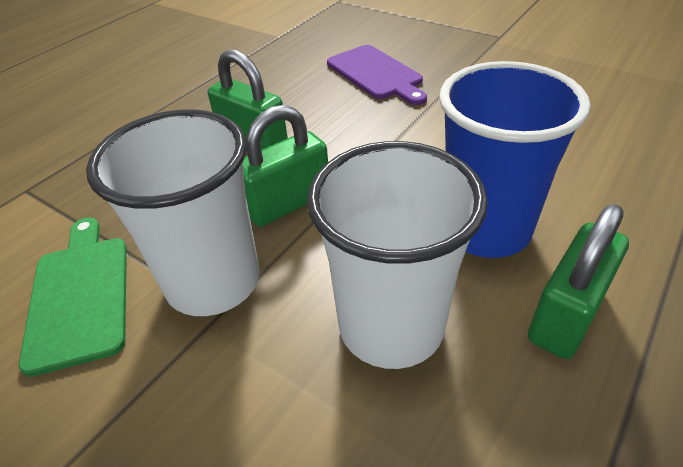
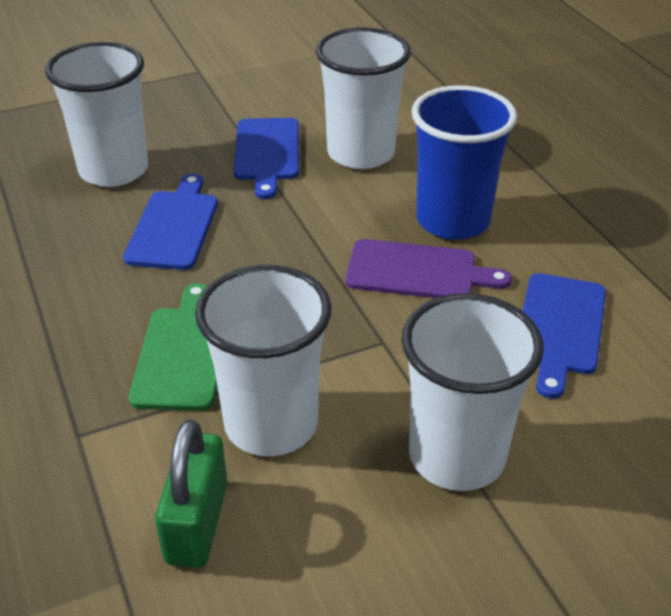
blue cutting board: 0 -> 3
green padlock: 3 -> 1
white cup: 2 -> 4

